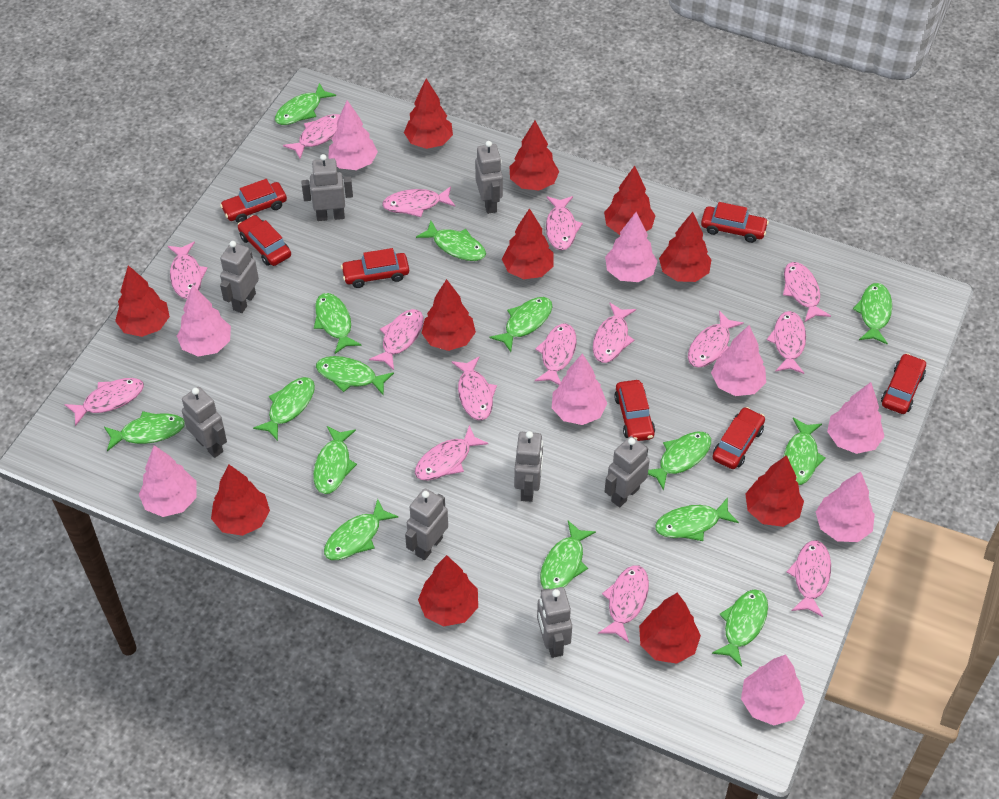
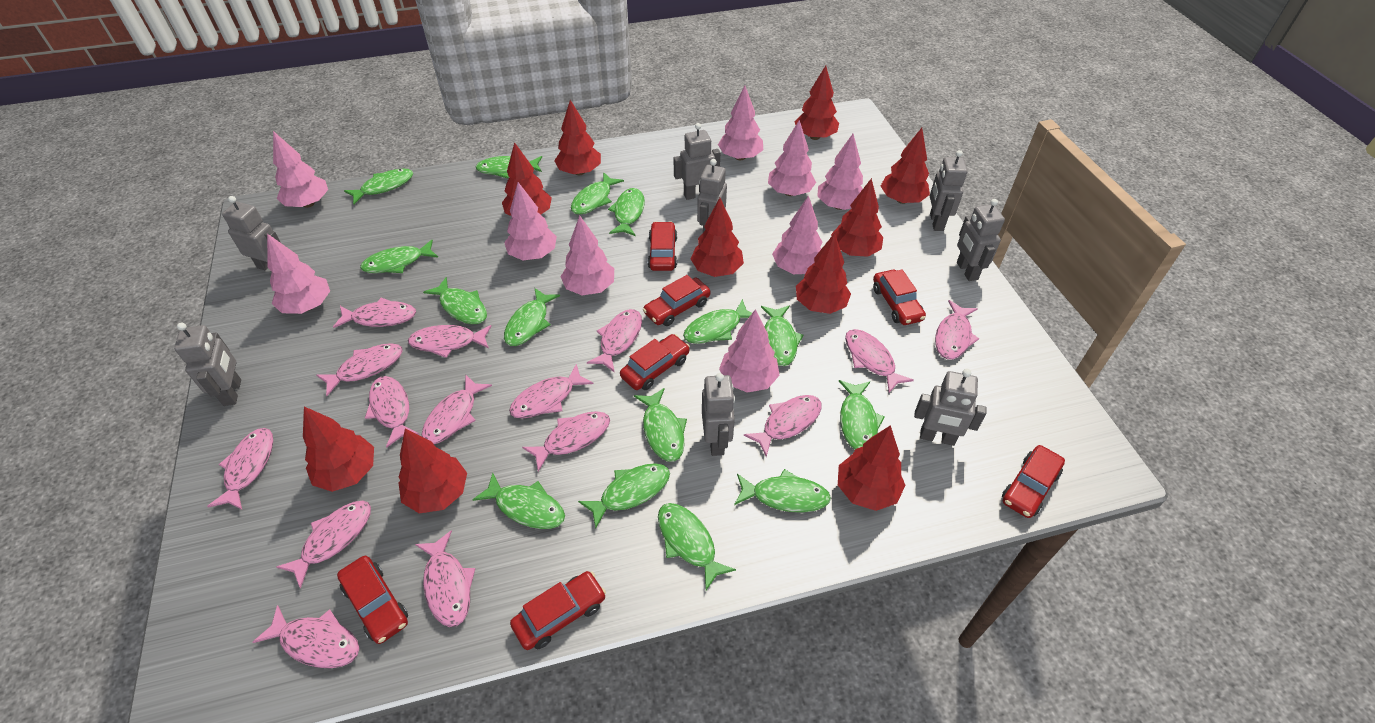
red tree: 11 -> 10

